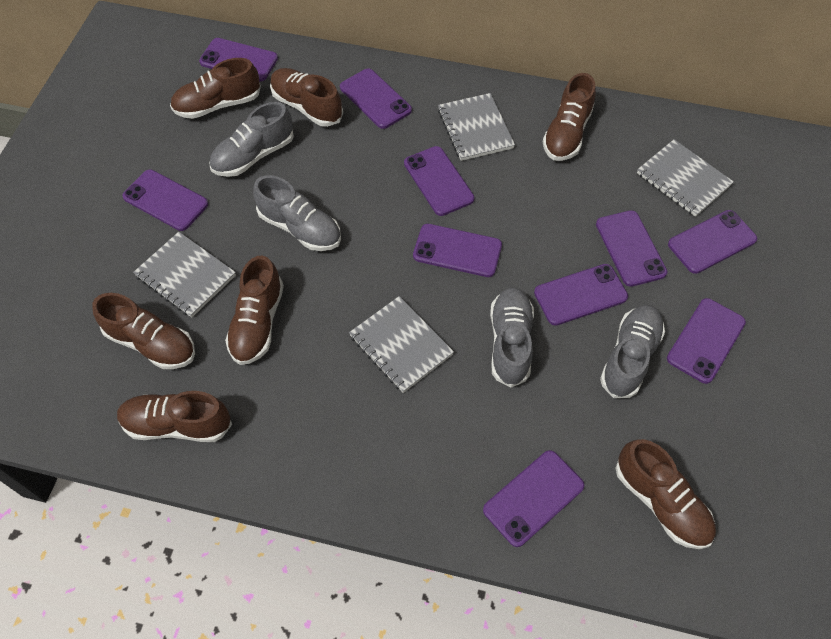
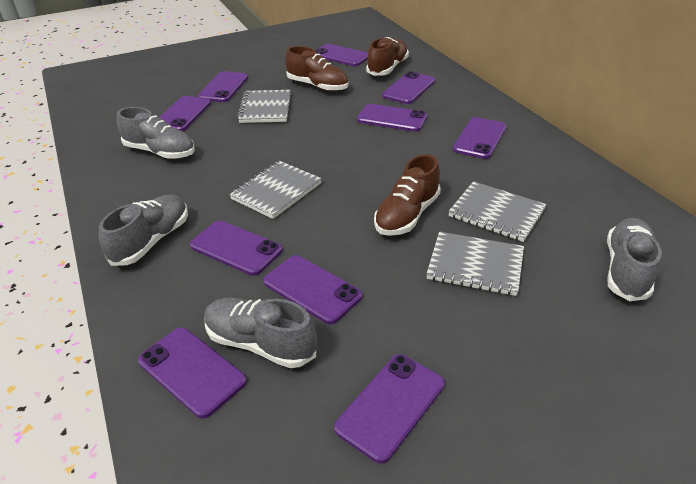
brown shoe: 7 -> 3

